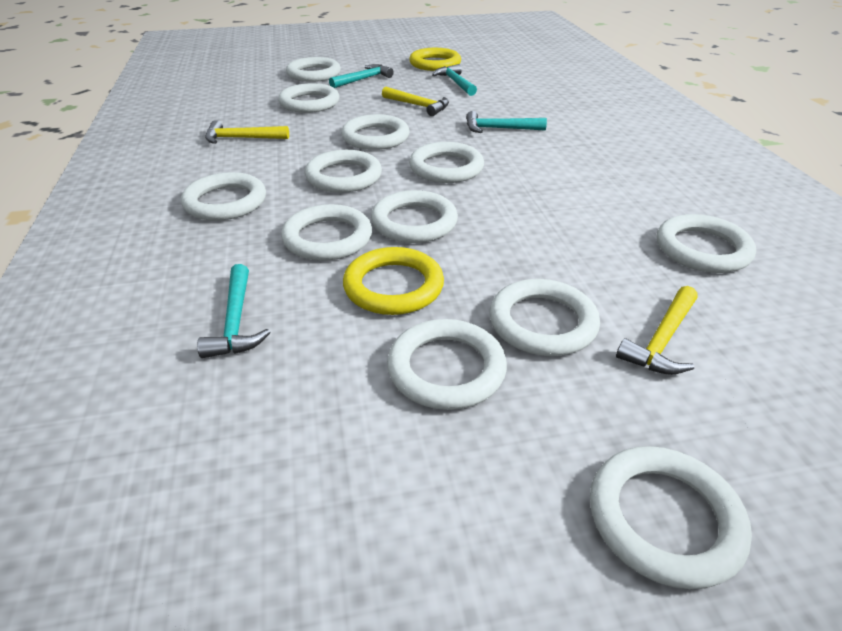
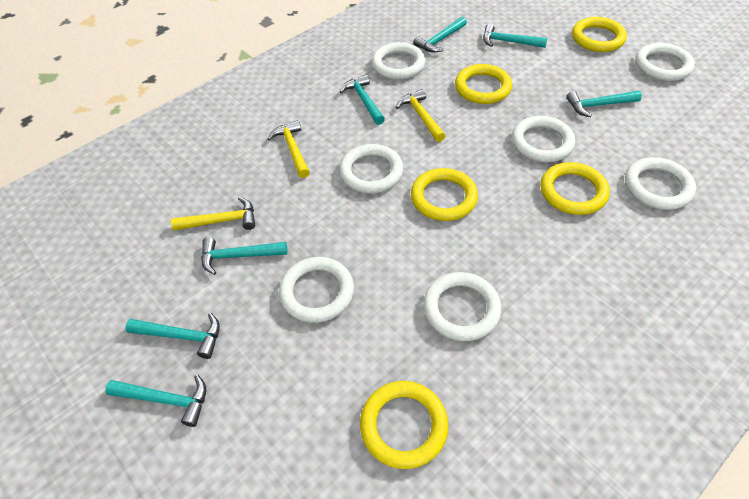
turquoise hammer: 4 -> 7
white ring: 12 -> 7
yellow ring: 2 -> 5

